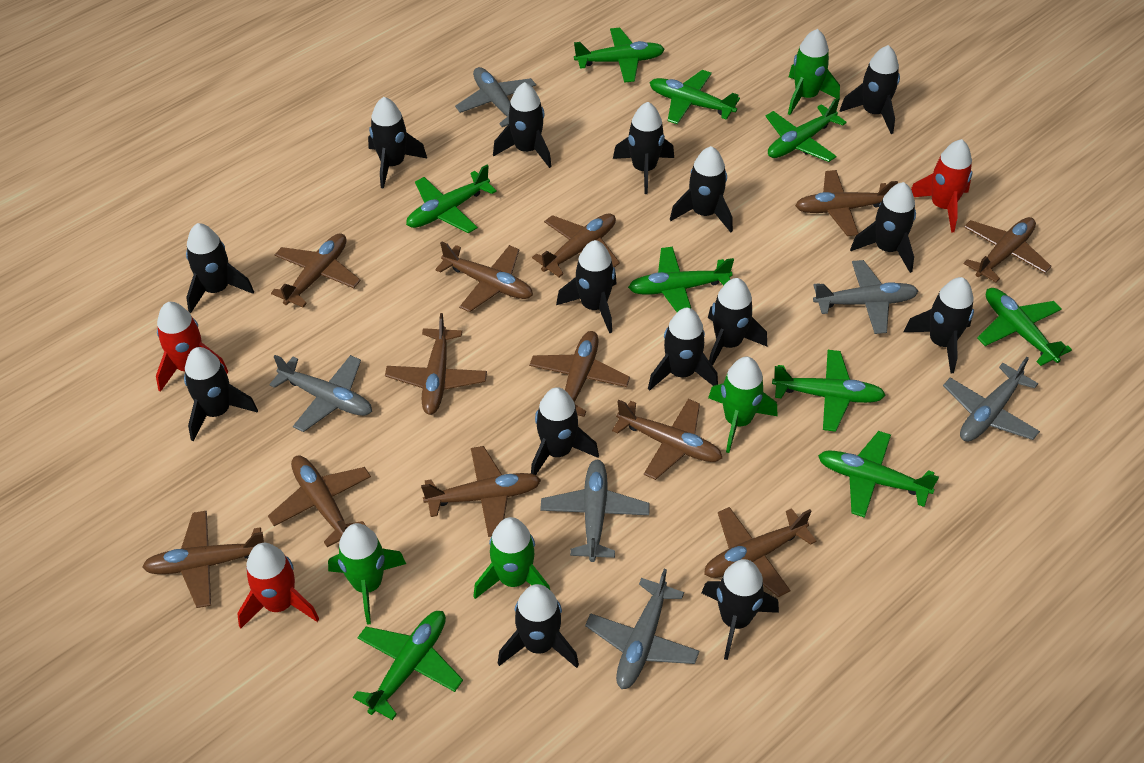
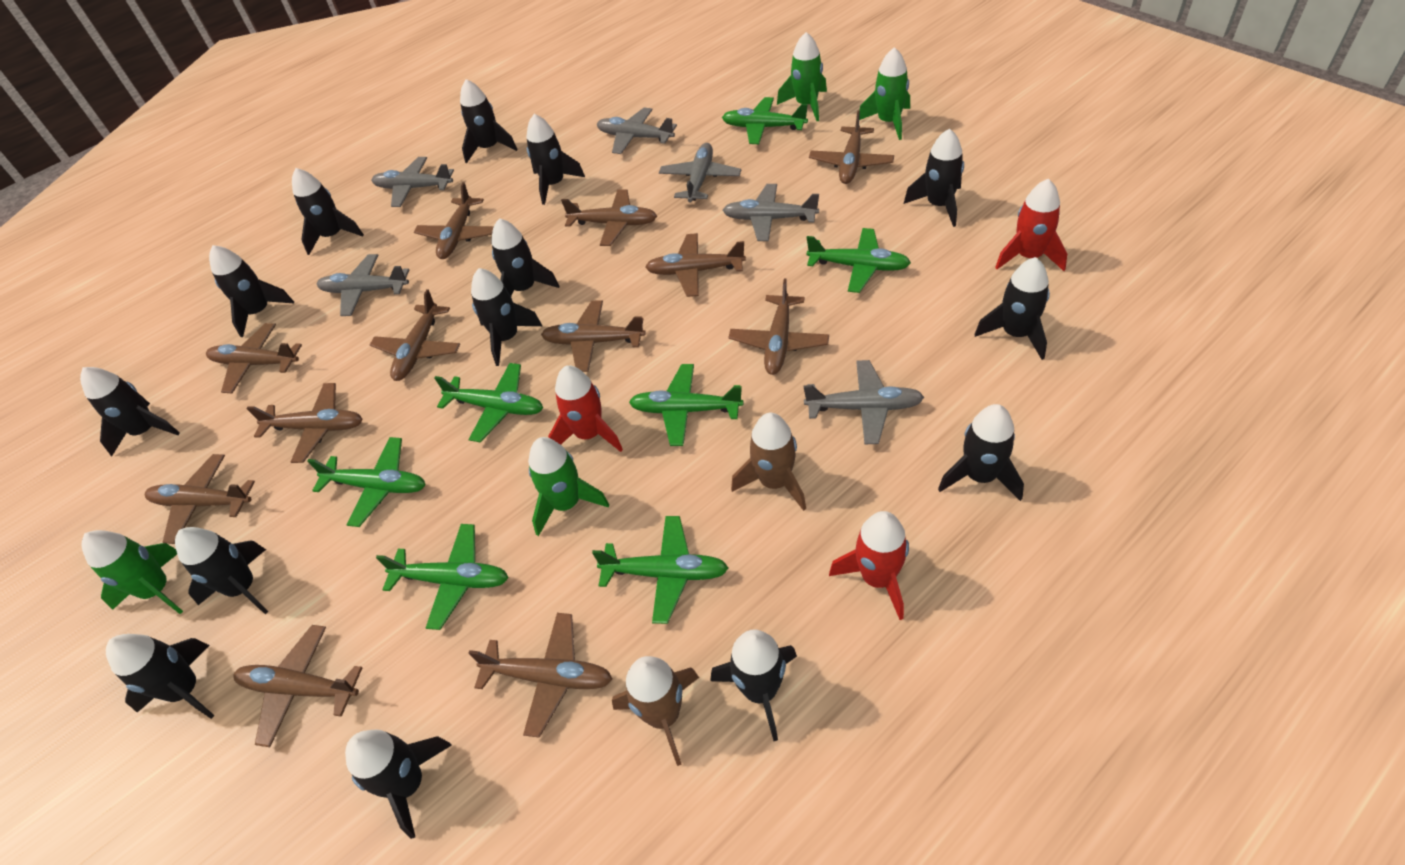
black rocket: 15 -> 14
brown rocket: 0 -> 2
green plane: 9 -> 7

